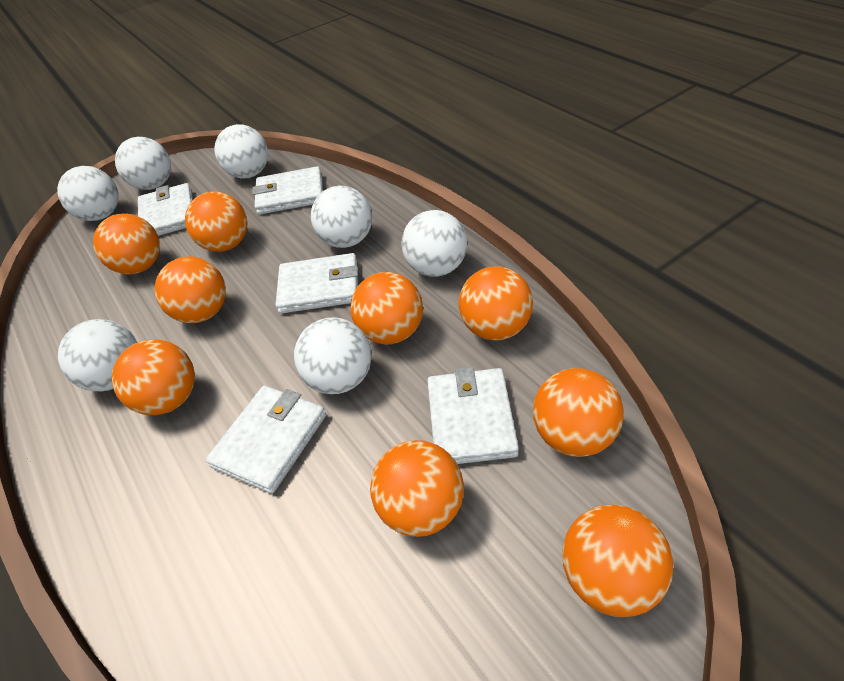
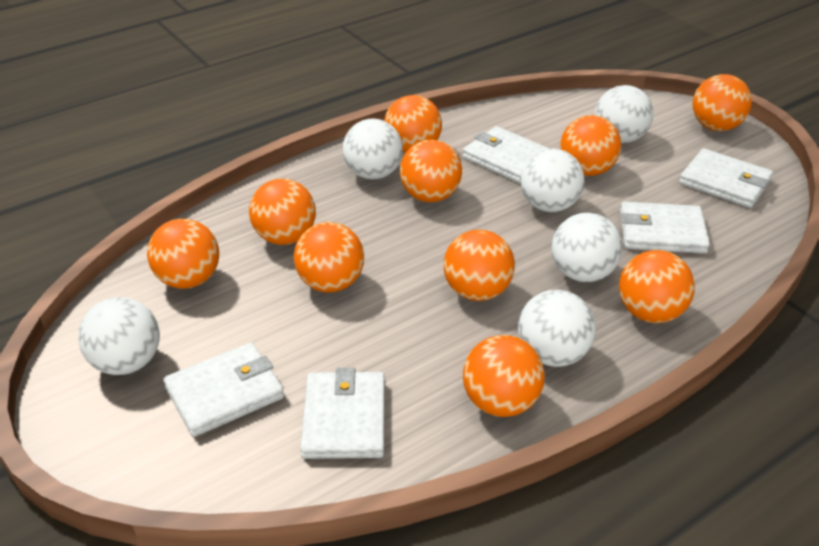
orange ball: 9 -> 10
white ball: 7 -> 6

